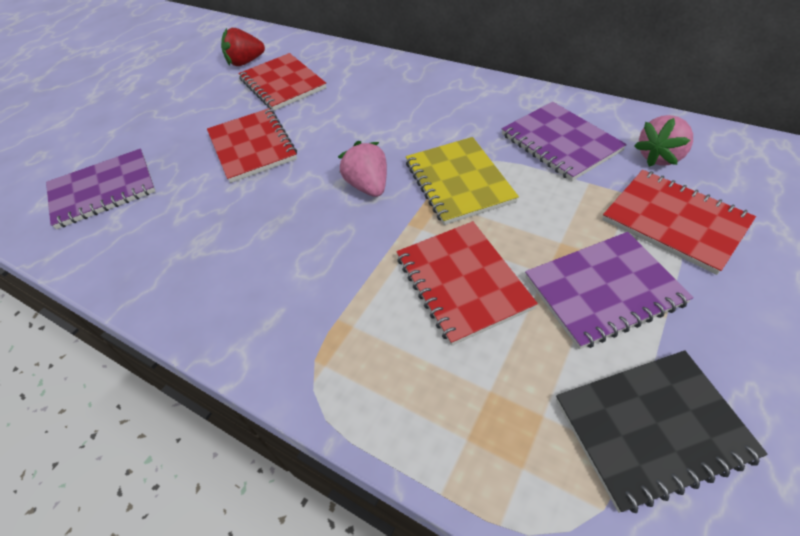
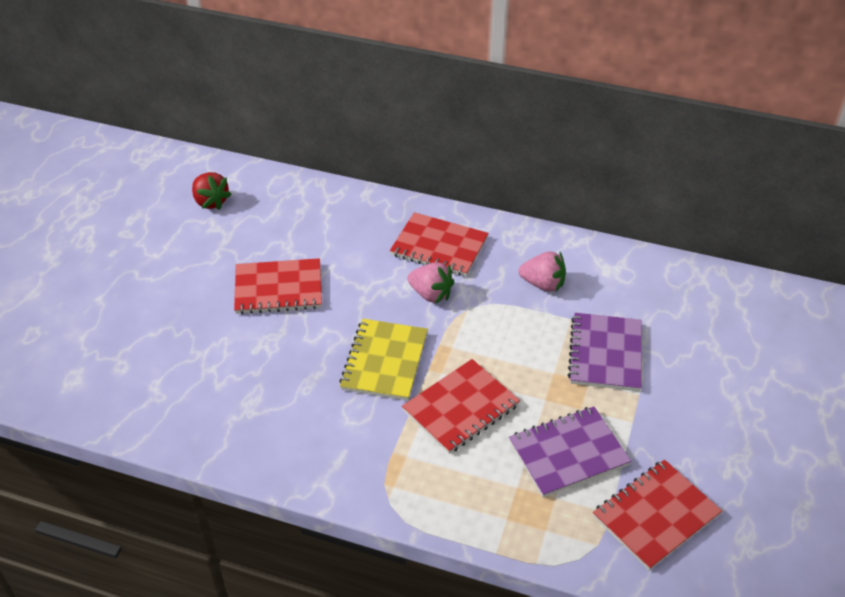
black notebook: 1 -> 0
purple notebook: 3 -> 2

